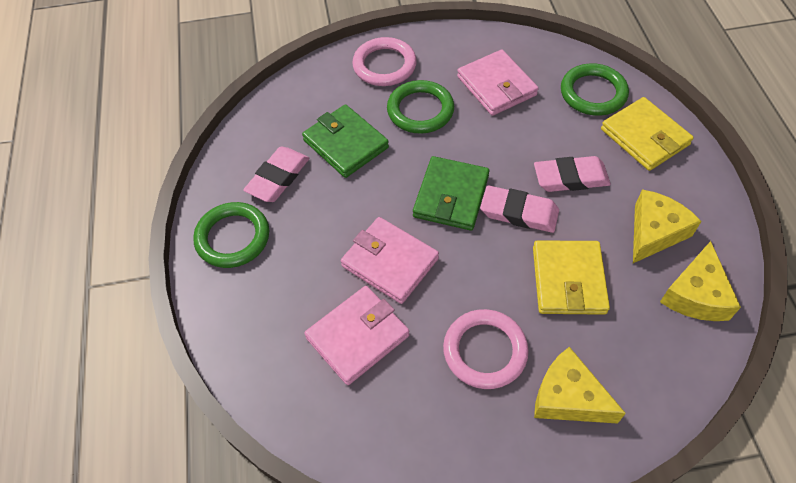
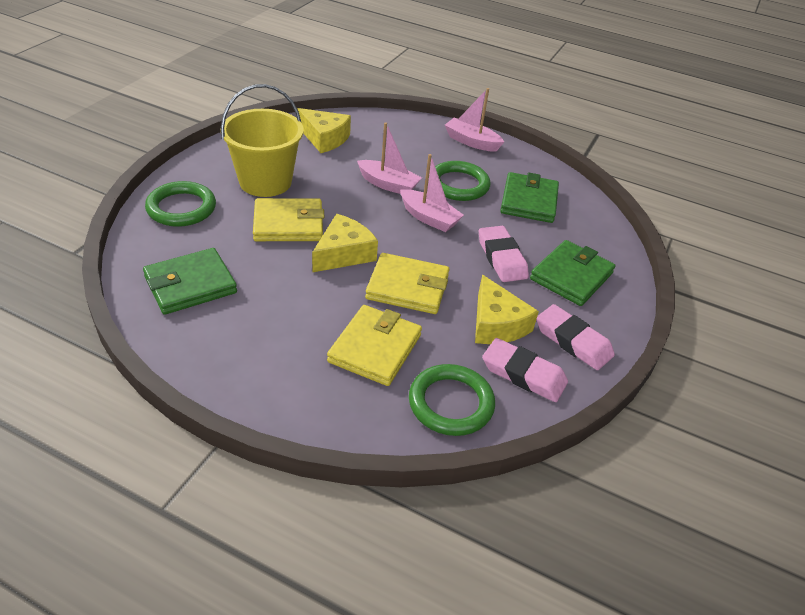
green wallet: 2 -> 3
pink boat: 0 -> 3
pink ring: 2 -> 0
pink wallet: 3 -> 0
yellow bucket: 0 -> 1
yellow wallet: 2 -> 3

